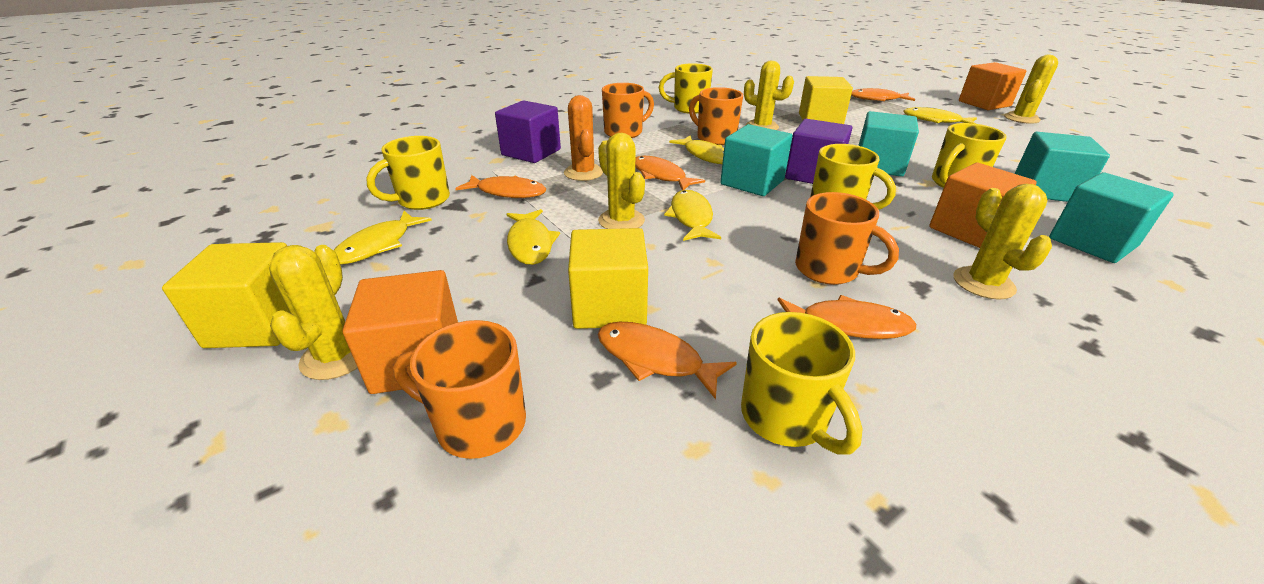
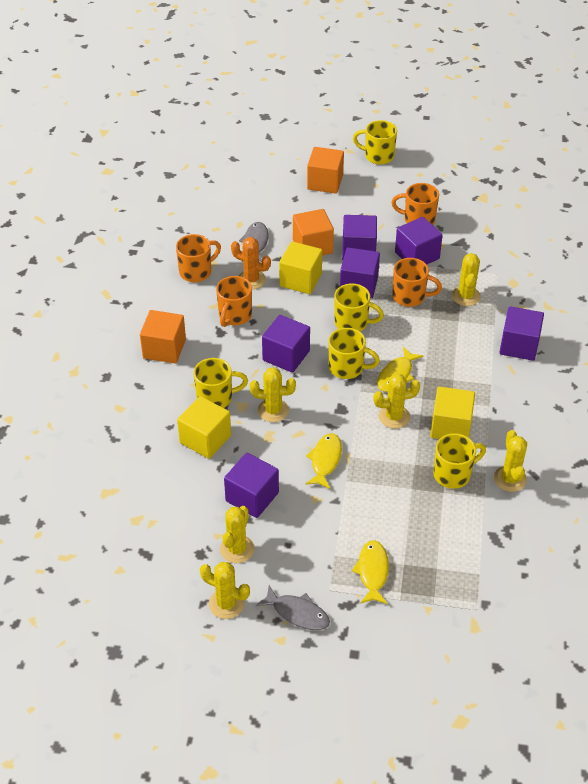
grey fish: 0 -> 2
orange fish: 5 -> 0
purple cube: 2 -> 6
turquoise cube: 4 -> 0
yellow cactus: 5 -> 6
yellow fish: 5 -> 3

